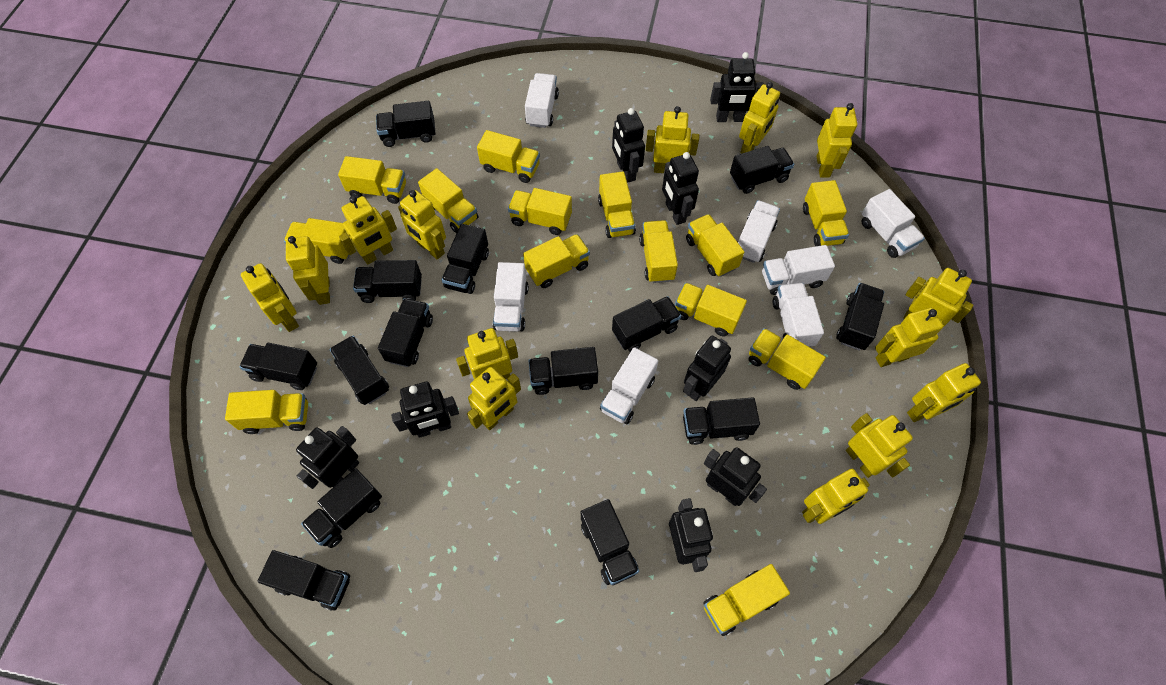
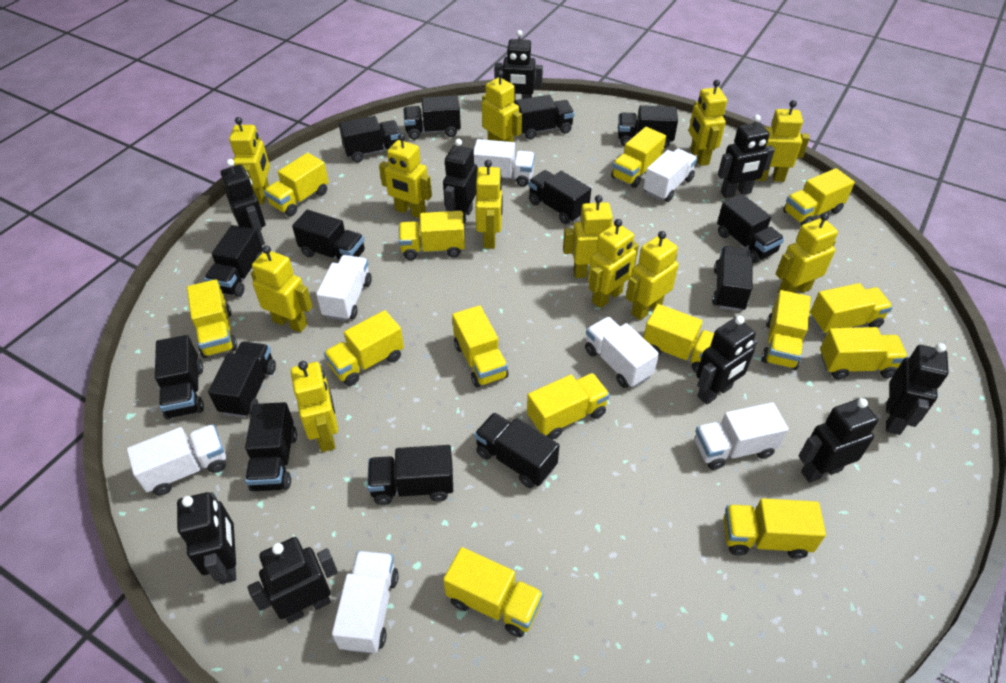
black robot: 8 -> 9
yellow robot: 14 -> 12

